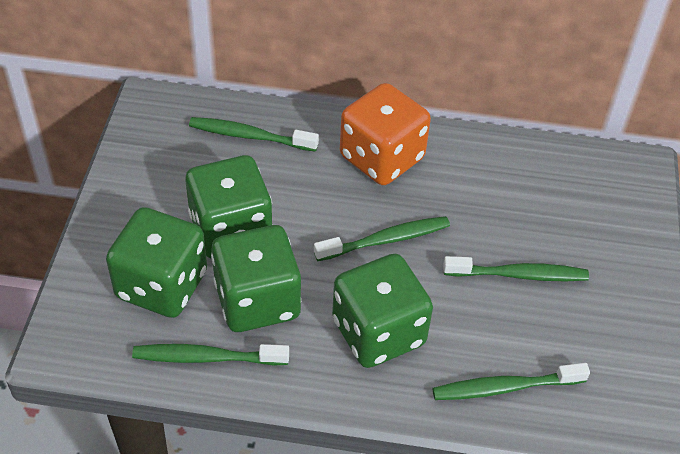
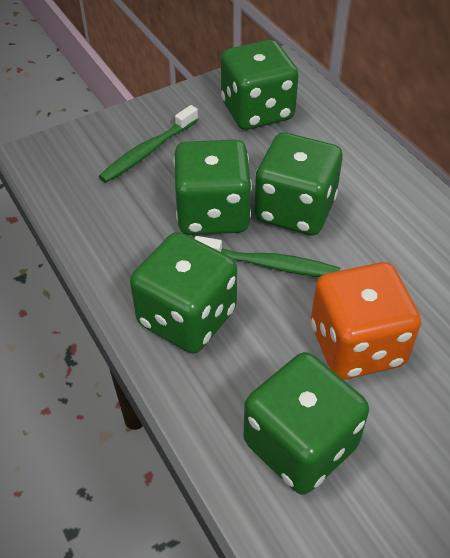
green dice: 4 -> 5
green toothbrush: 5 -> 2

